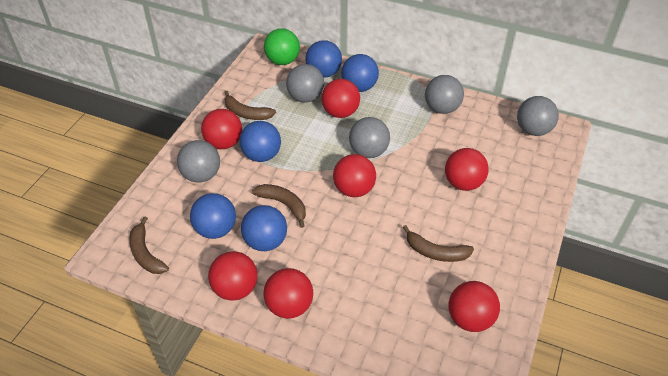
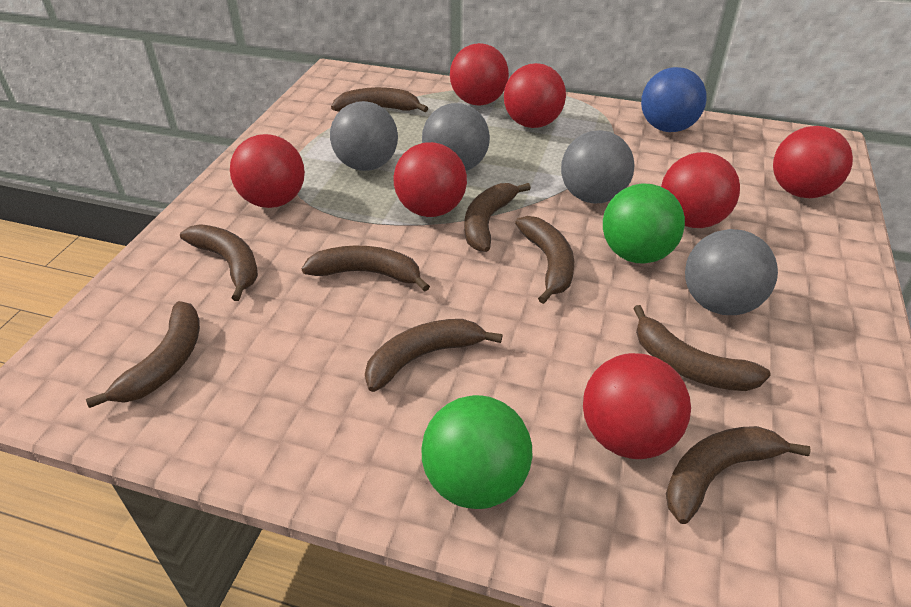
blue ball: 5 -> 1
brown banana: 4 -> 9
green ball: 1 -> 2
grey ball: 5 -> 4

